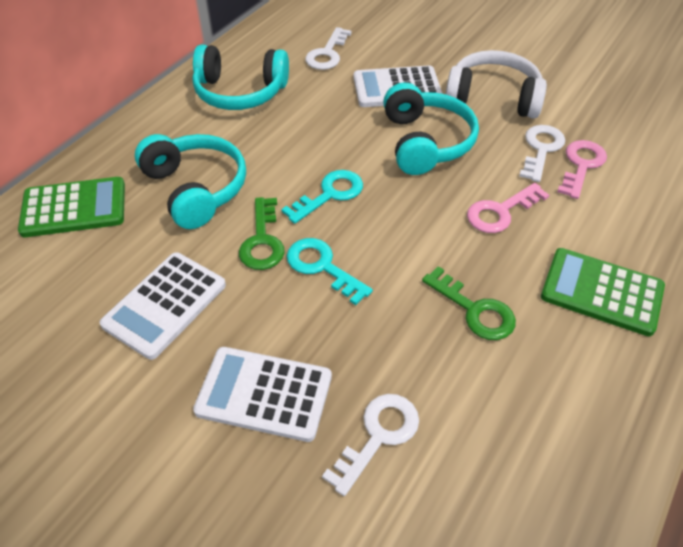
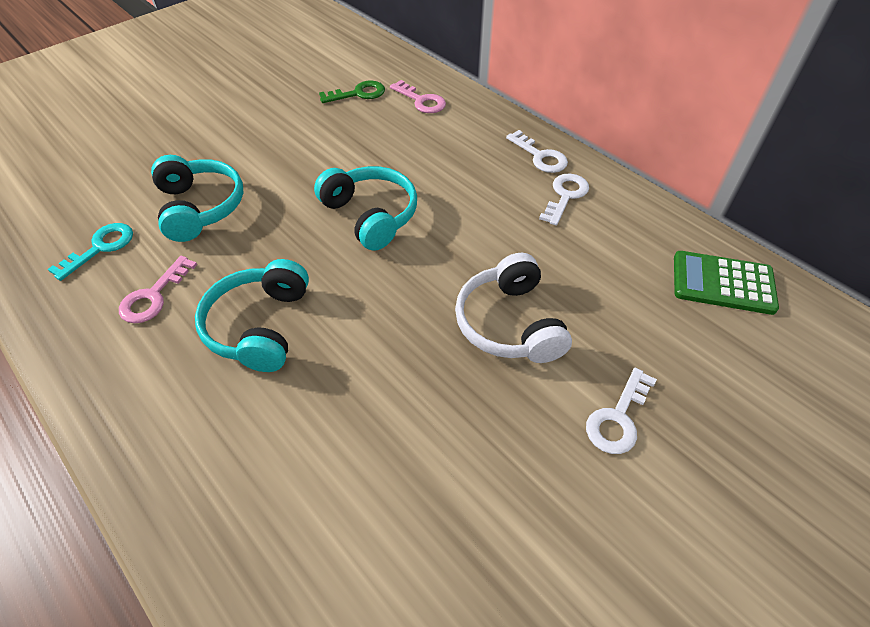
green calculator: 2 -> 1
green key: 2 -> 1
turquoise key: 2 -> 1
white calculator: 3 -> 0

